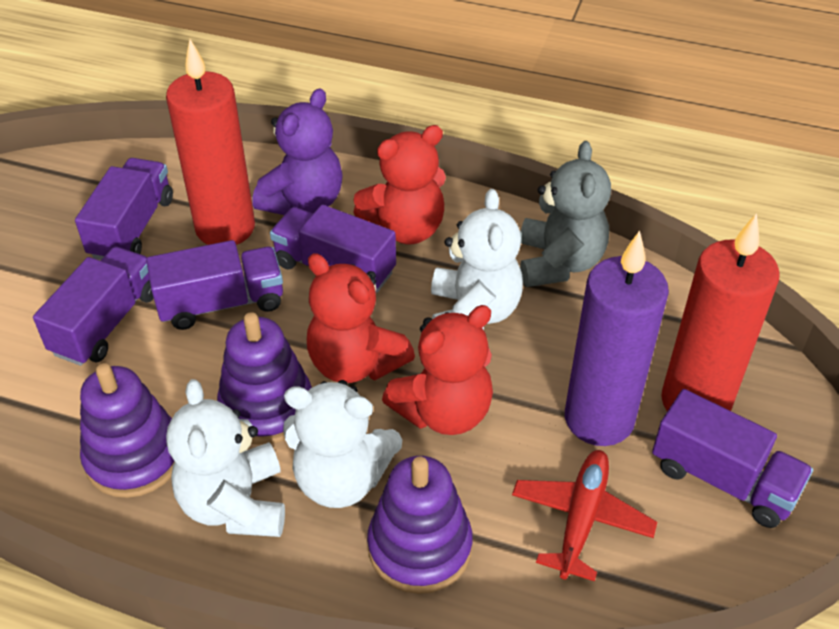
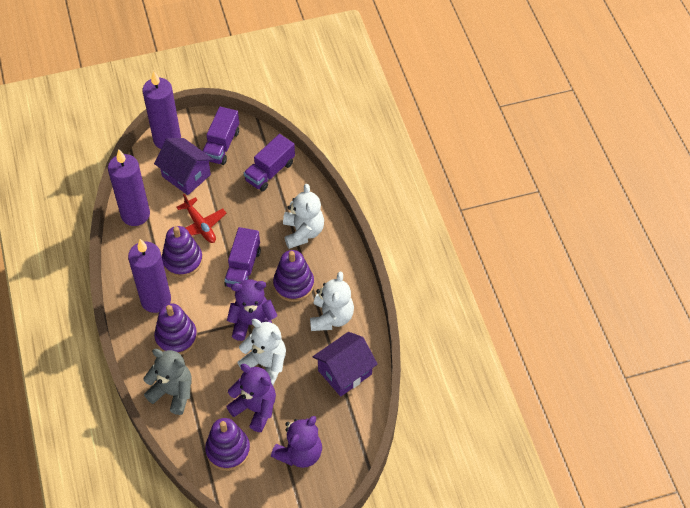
purple candle: 1 -> 3
purple house: 0 -> 2
purple stacking toy: 3 -> 4
purple teddy bear: 1 -> 3
purple truck: 5 -> 3
red candle: 2 -> 0
red teddy bear: 3 -> 0

